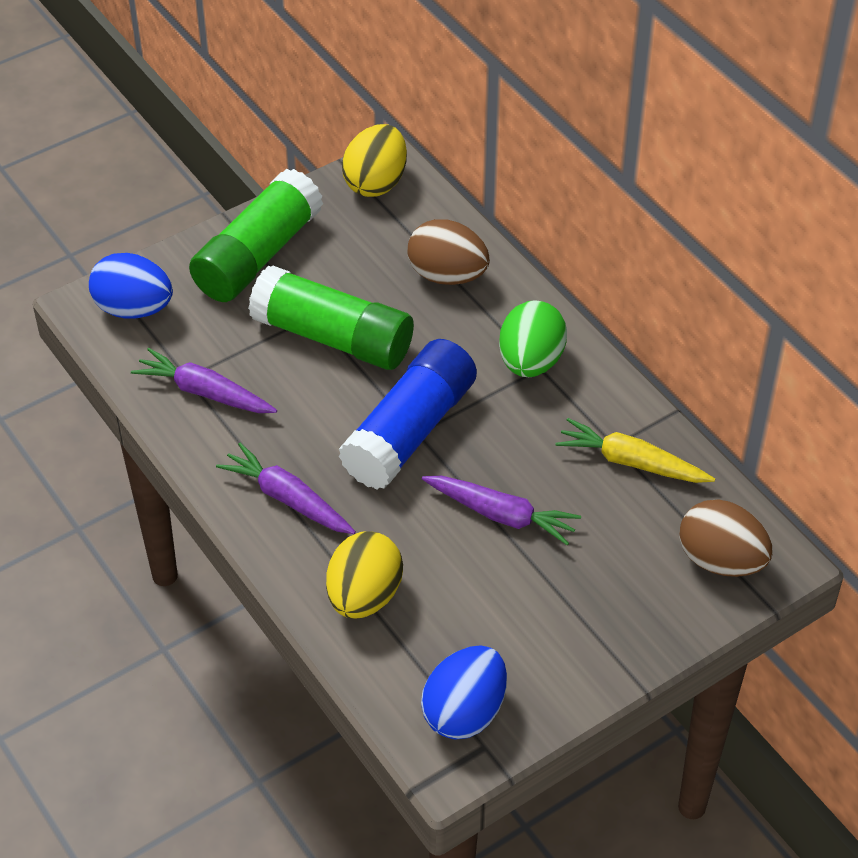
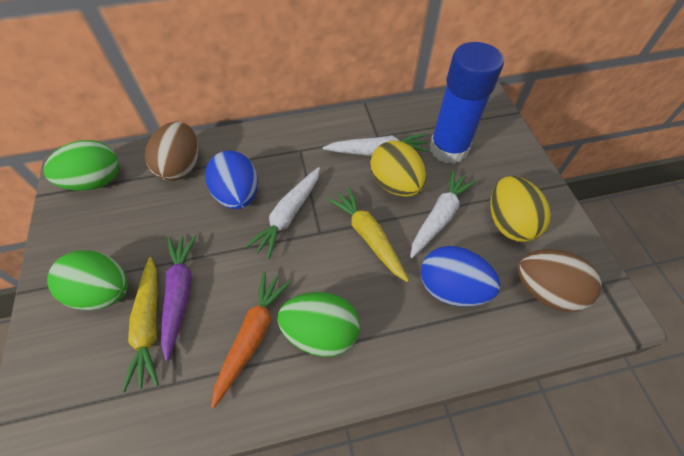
green egg: 1 -> 3
green glue stick: 2 -> 0
orange carrot: 0 -> 1
purple carrot: 3 -> 1
white carrot: 0 -> 3
yellow carrot: 1 -> 2

